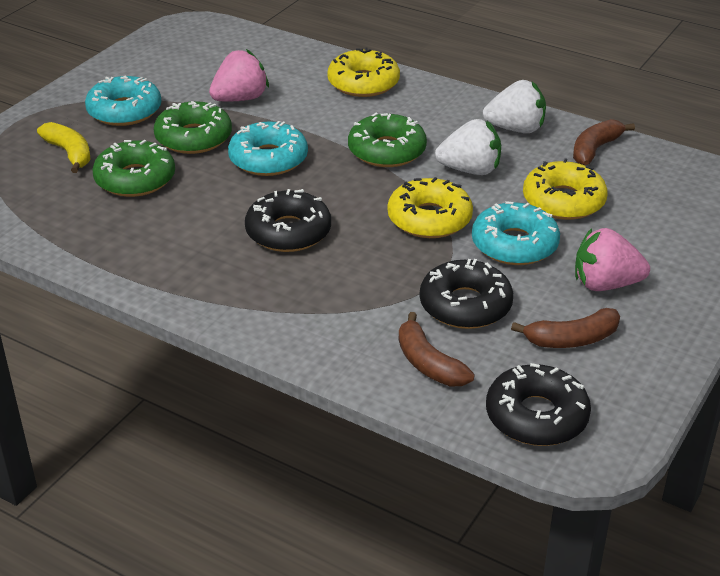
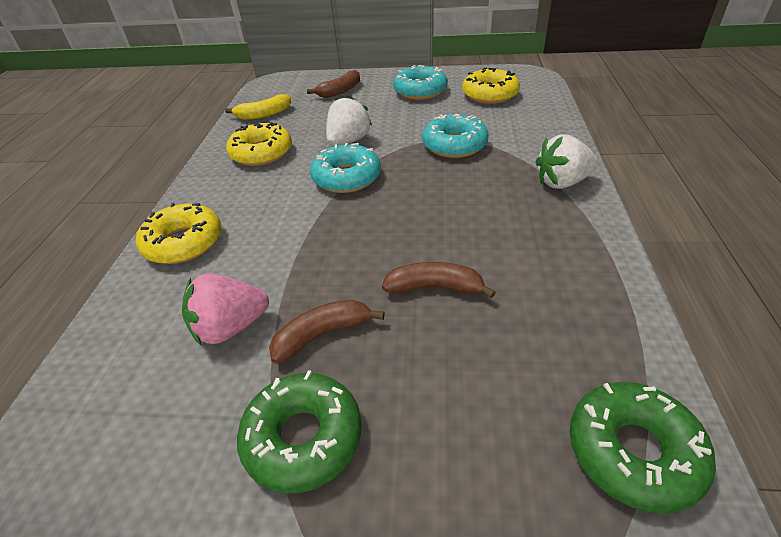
black donut: 3 -> 0
green donut: 3 -> 2
pink strawberry: 2 -> 1

